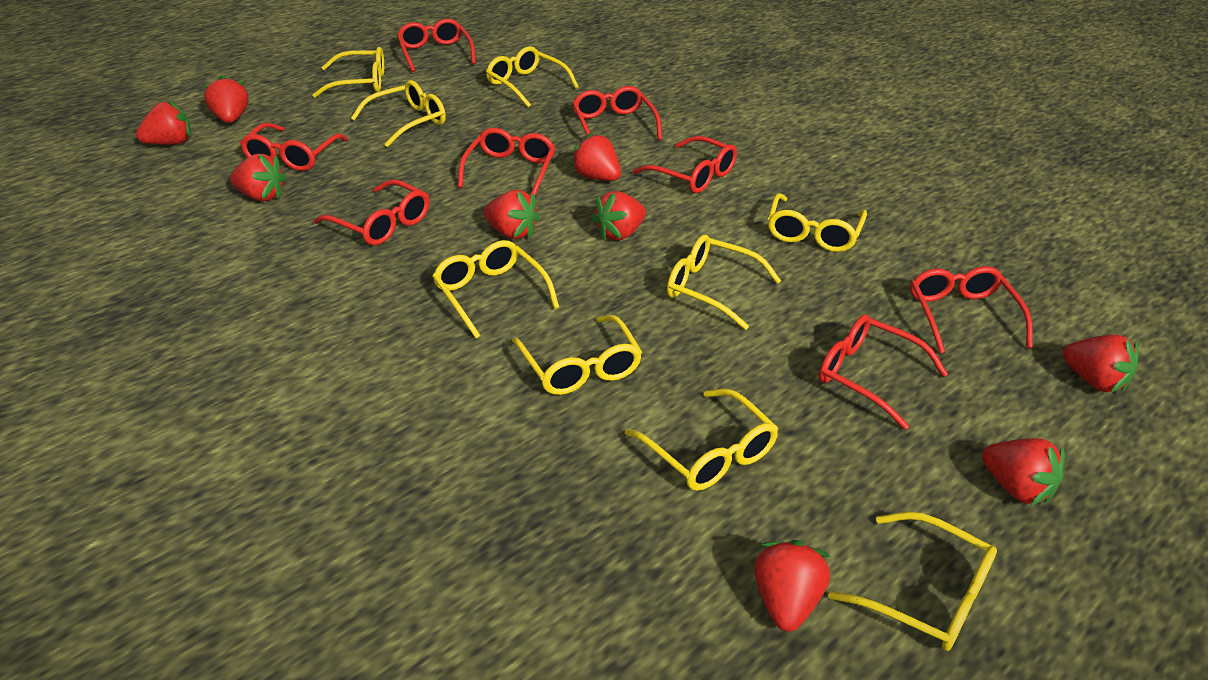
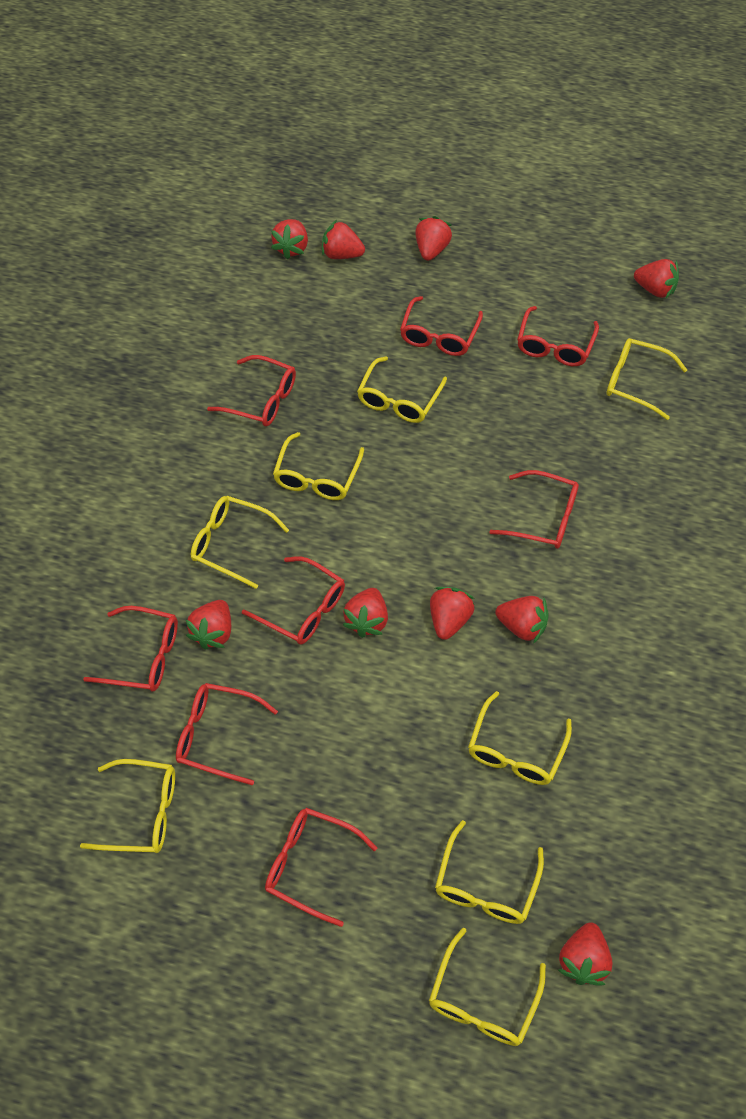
yellow glasses: 9 -> 8

